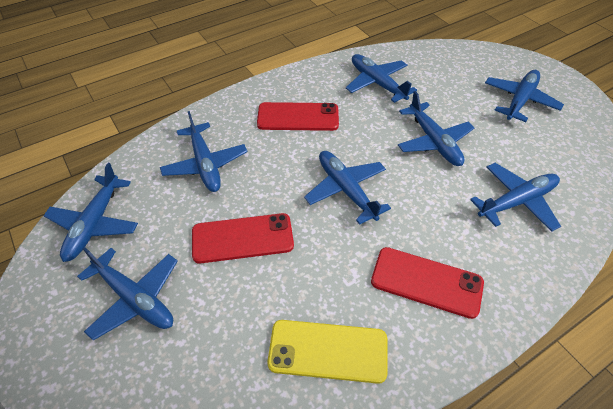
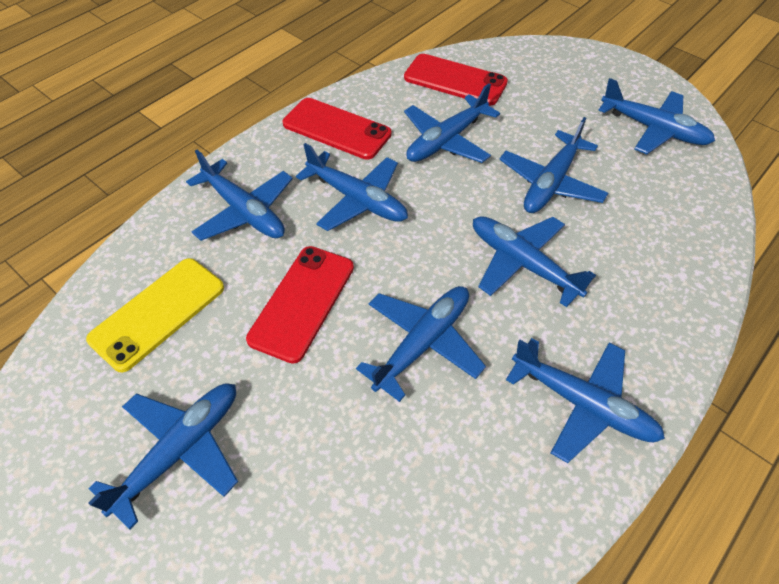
blue plane: 8 -> 9

